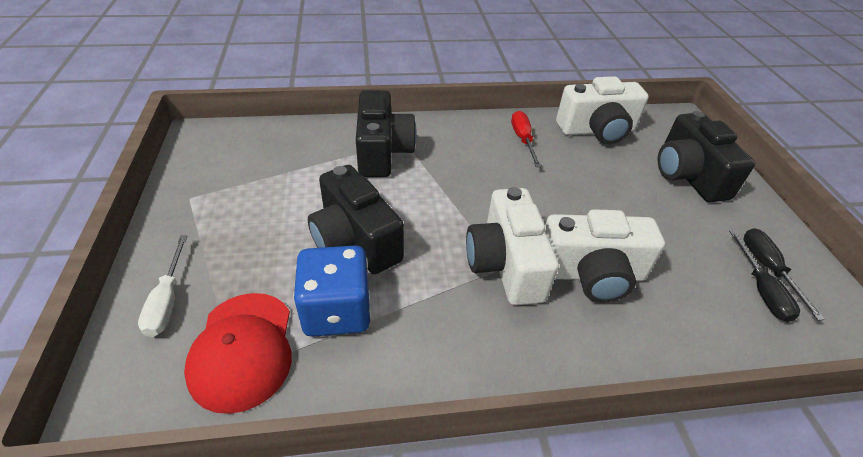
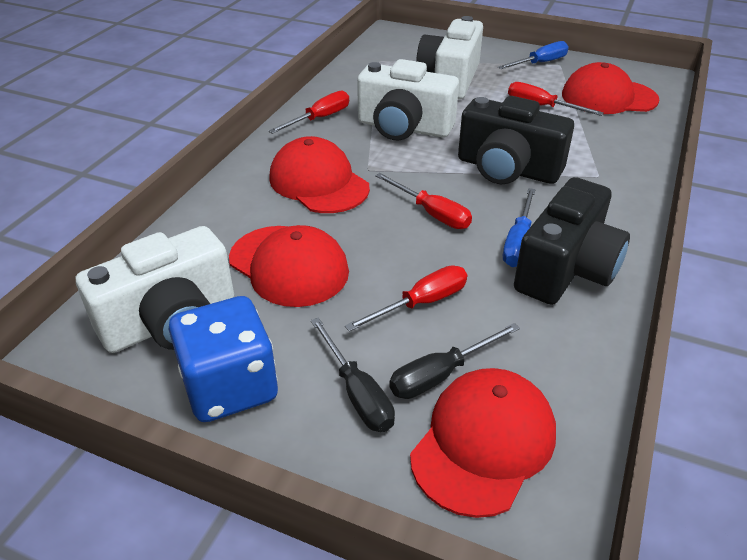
black camera: 3 -> 2
blue screwdriver: 0 -> 2
red cap: 1 -> 4
red screwdriver: 1 -> 4
white screwdriver: 1 -> 0

